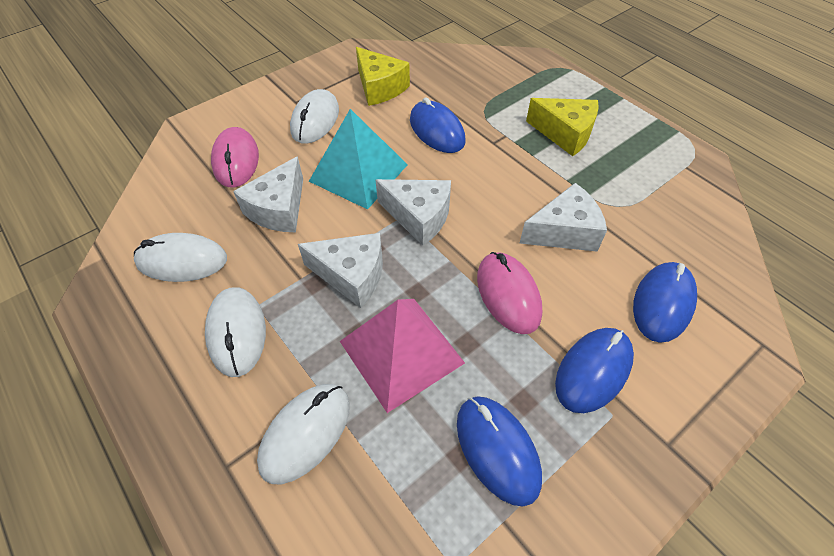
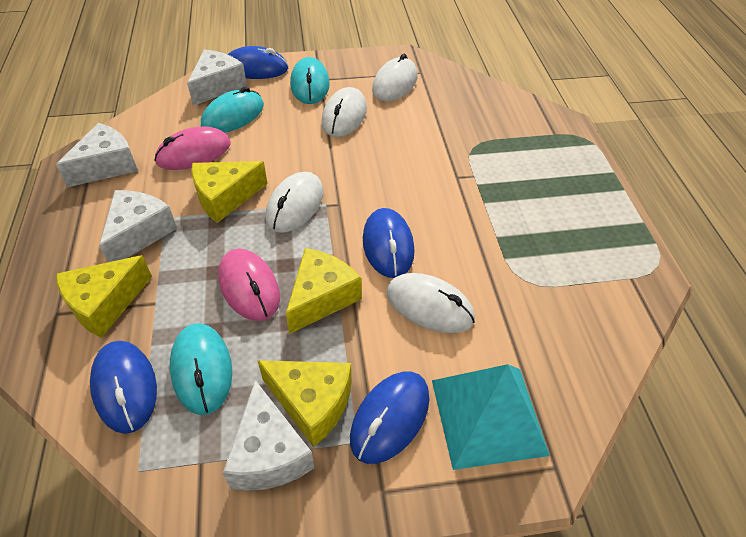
pink pyramid: 1 -> 0
turquoise mouse: 0 -> 3
yellow cheese: 2 -> 4

